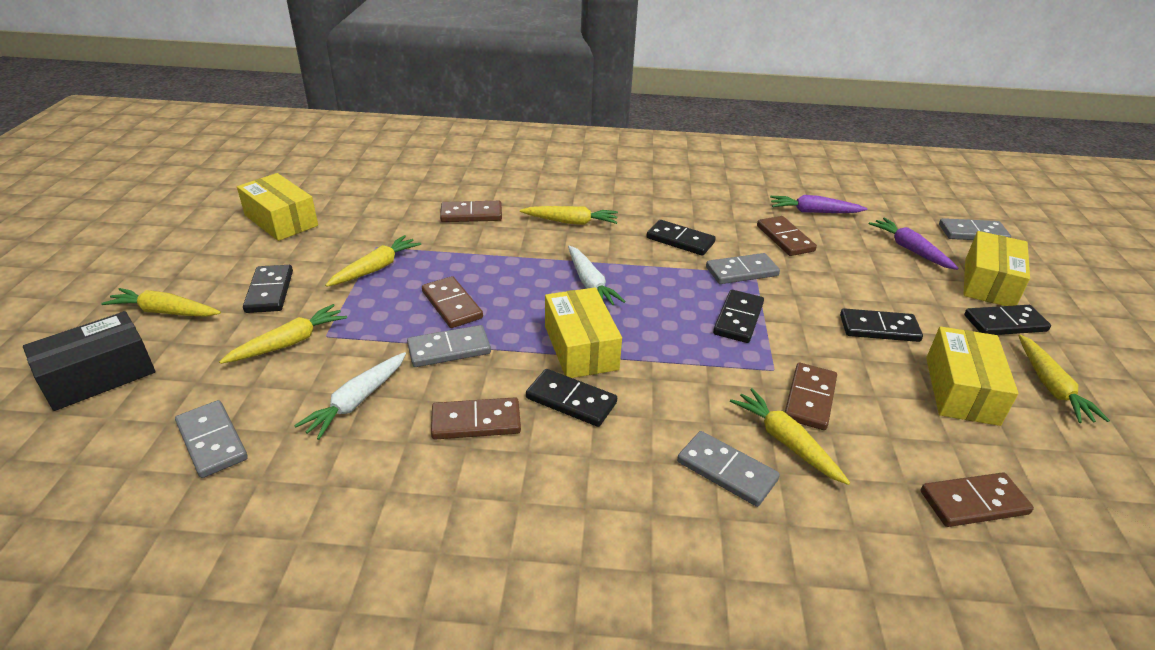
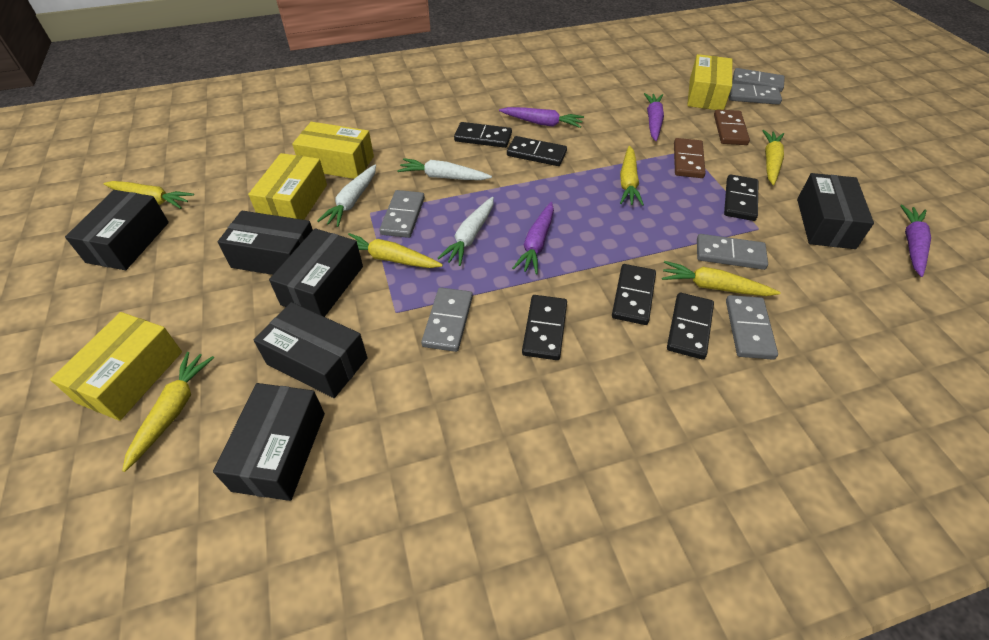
black box: 1 -> 6
brown domino: 6 -> 2
grey domino: 5 -> 6
purple carrot: 2 -> 4
white carrot: 2 -> 3

